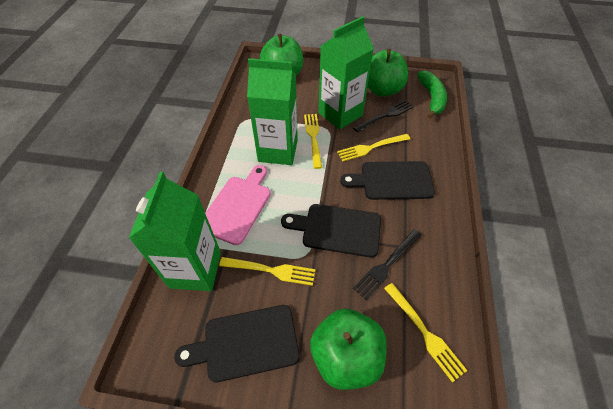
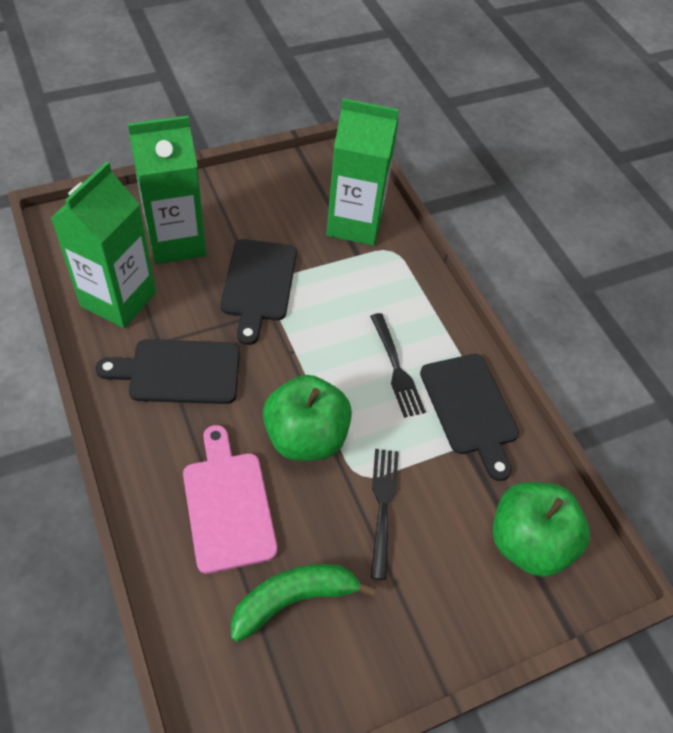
green apple: 3 -> 2
yellow fork: 4 -> 0

